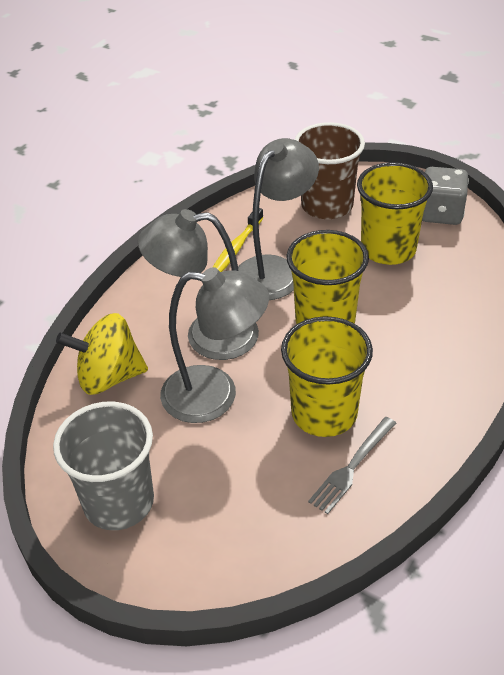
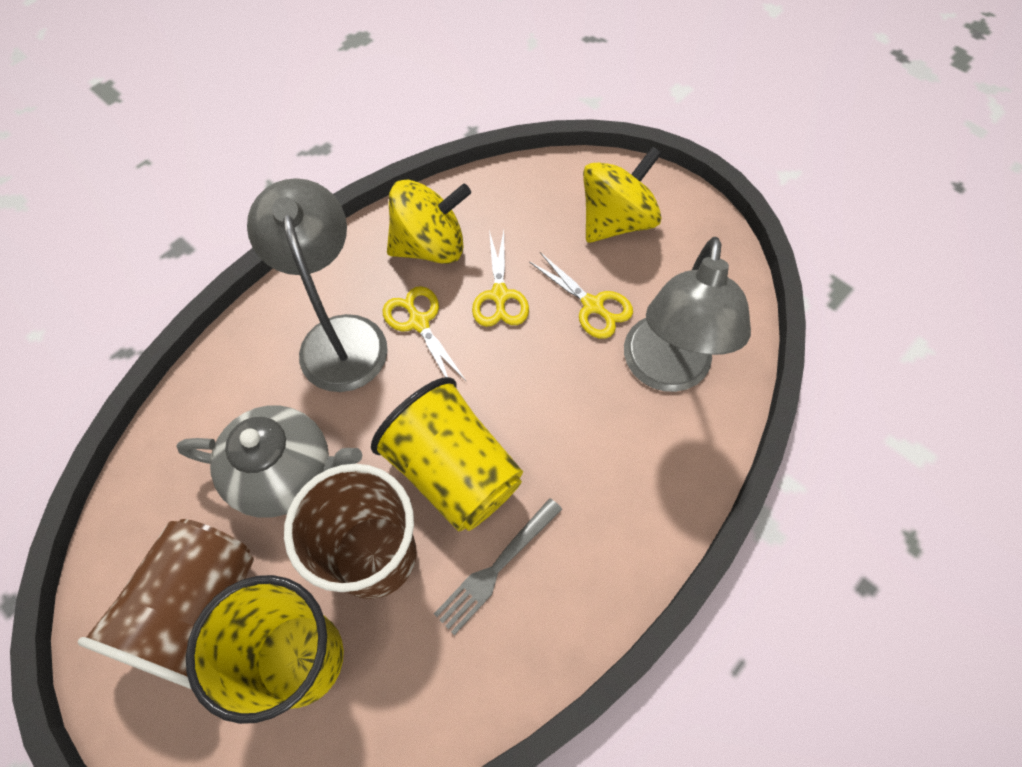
brown cup: 1 -> 2
grey cup: 1 -> 0
grey dice: 1 -> 0
grey lamp: 3 -> 2
grey teapot: 0 -> 1
yellow cup: 3 -> 2
yellow scissors: 0 -> 3
yellow spinning top: 1 -> 2
yellow toothbrush: 1 -> 0

